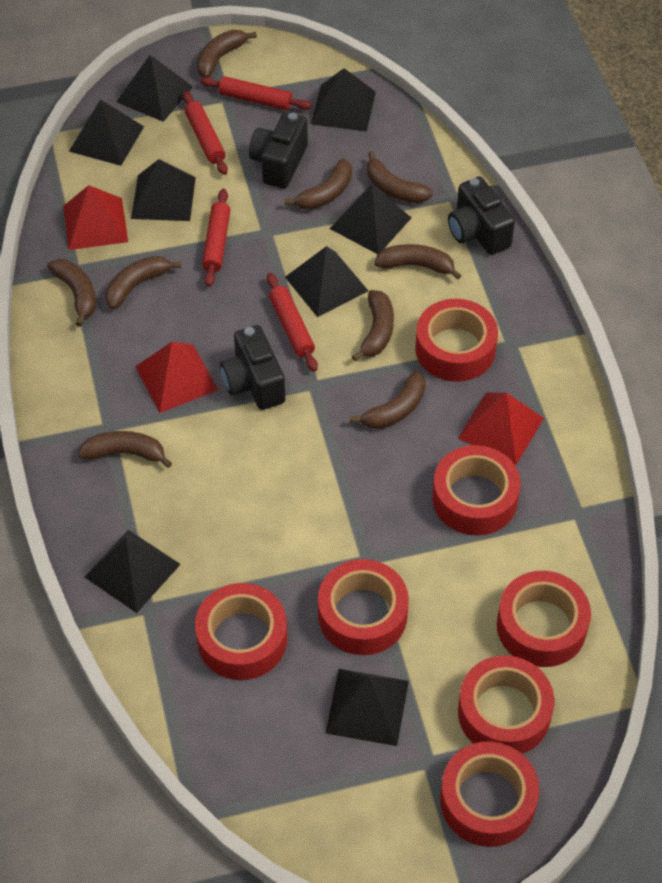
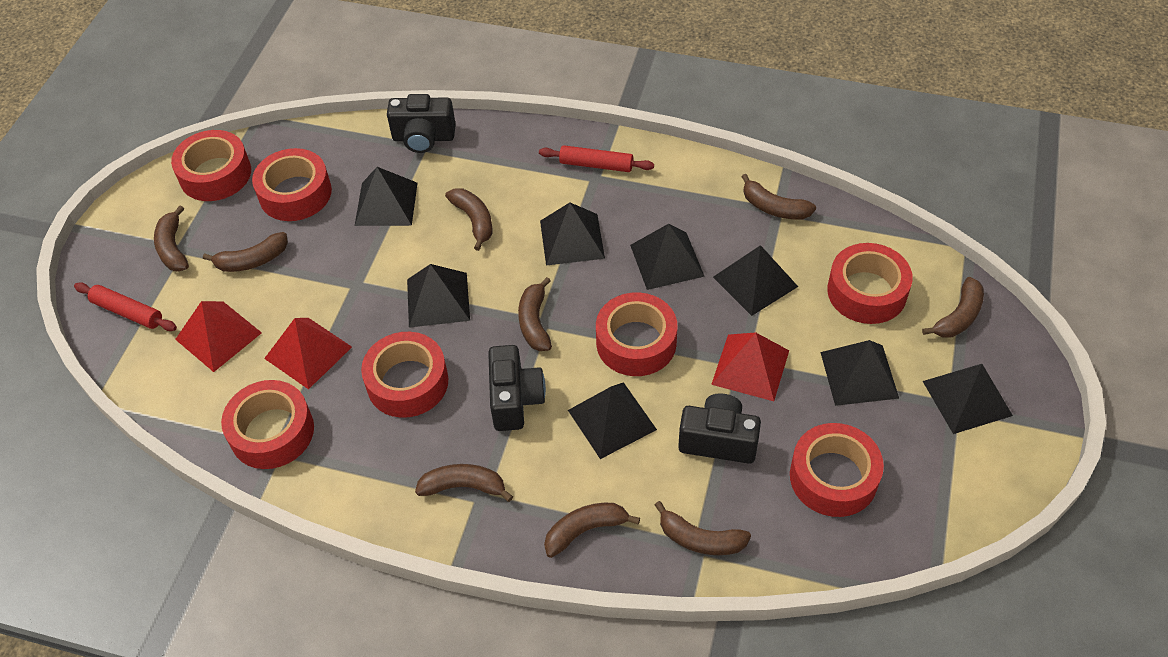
red rolling pin: 4 -> 2

